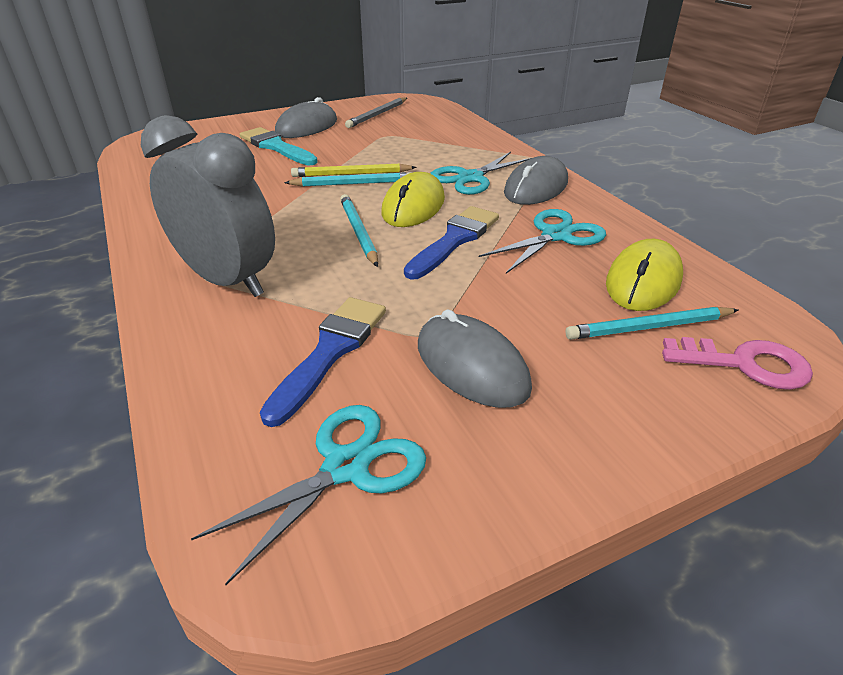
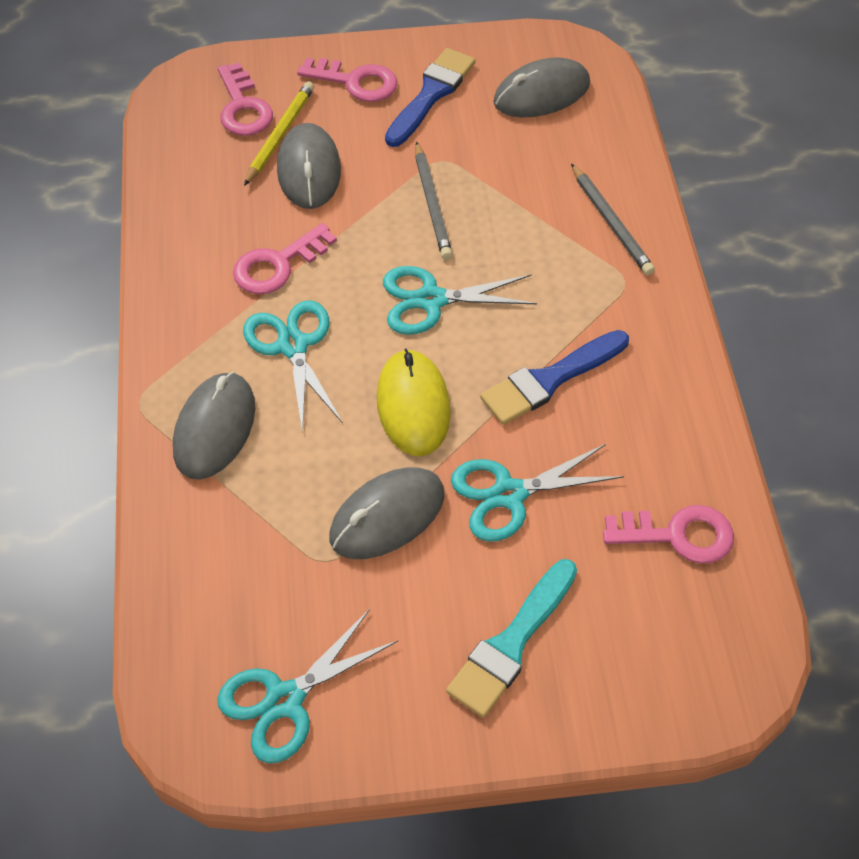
grey clock: 1 -> 0
grey mouse: 3 -> 4
grey pencil: 1 -> 2
pink key: 1 -> 4
turquoise pencil: 3 -> 0
turquoise scissors: 3 -> 4
yellow mouse: 2 -> 1

